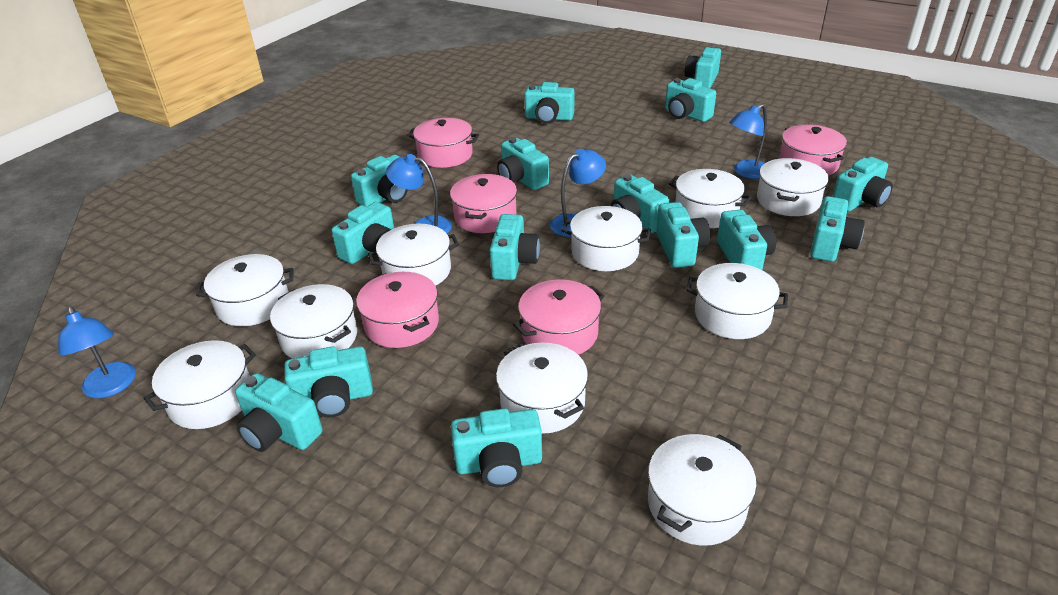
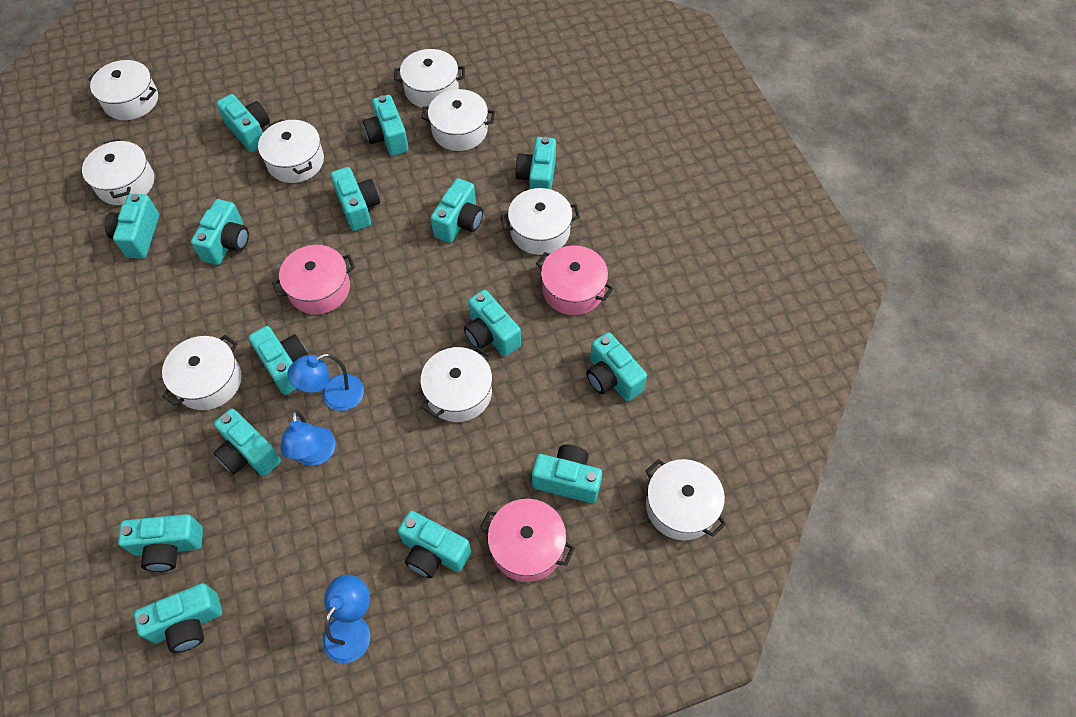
blue lamp: 4 -> 3
pink pot: 5 -> 3
white pot: 10 -> 9

